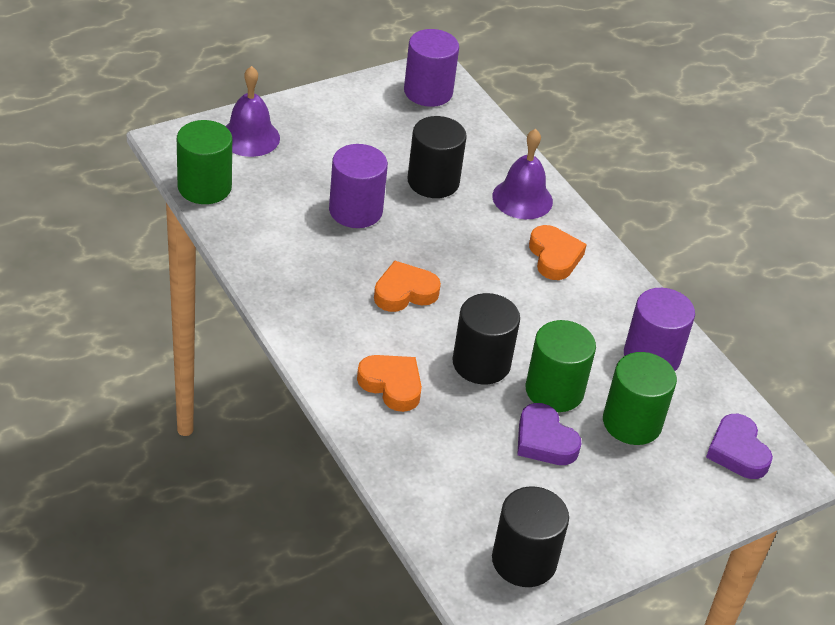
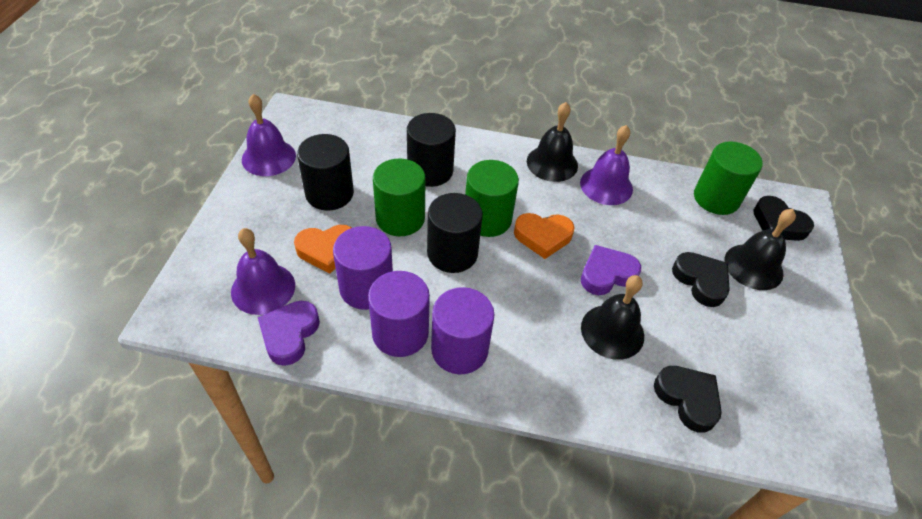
black bell: 0 -> 3
black heart: 0 -> 3
orange heart: 3 -> 2
purple bell: 2 -> 3

